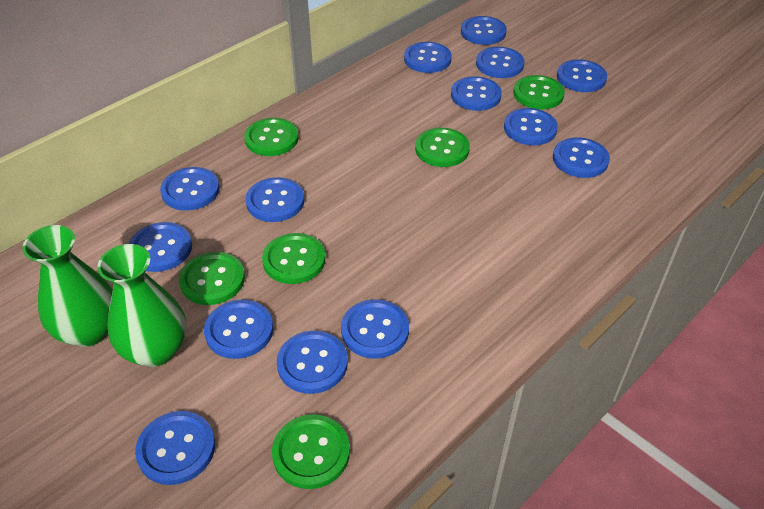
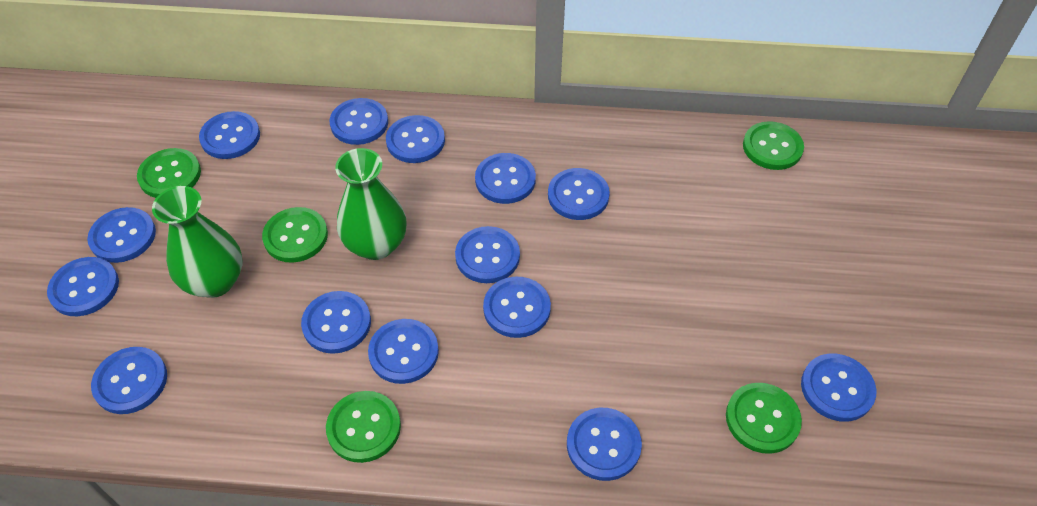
green button: 6 -> 5

